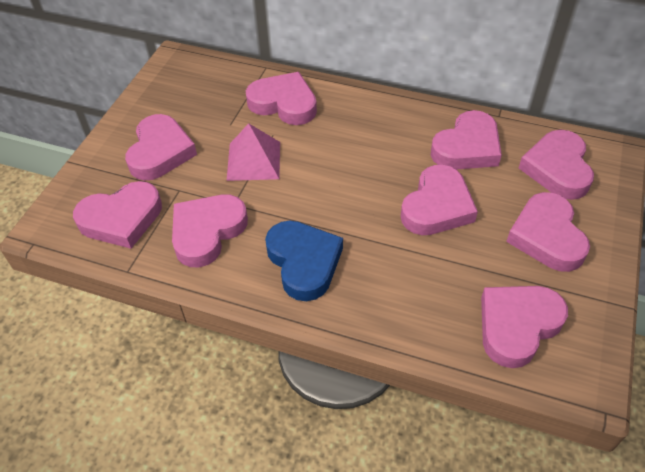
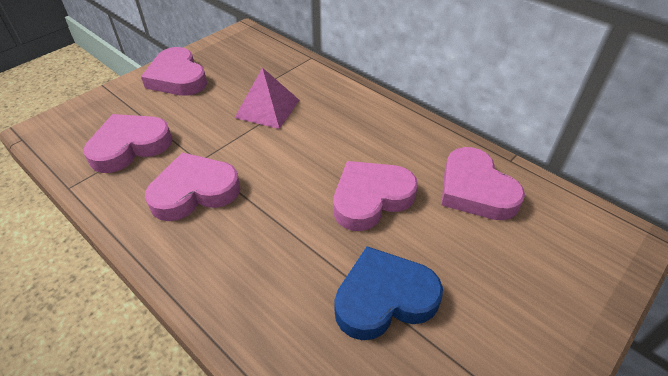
pink heart: 9 -> 5

